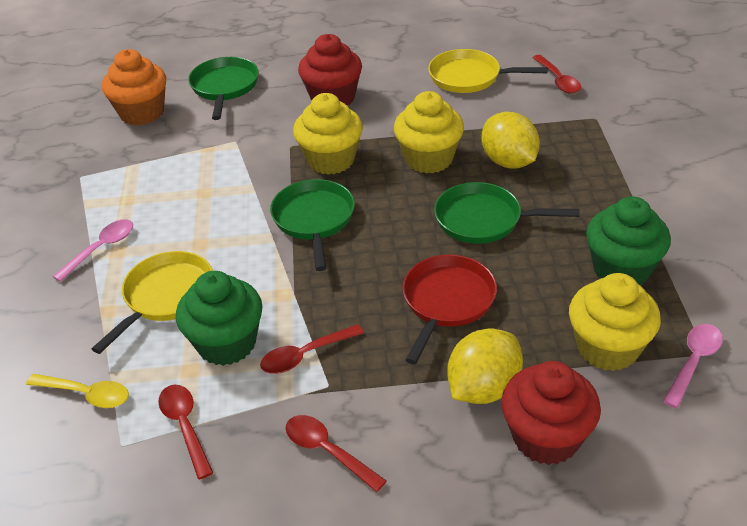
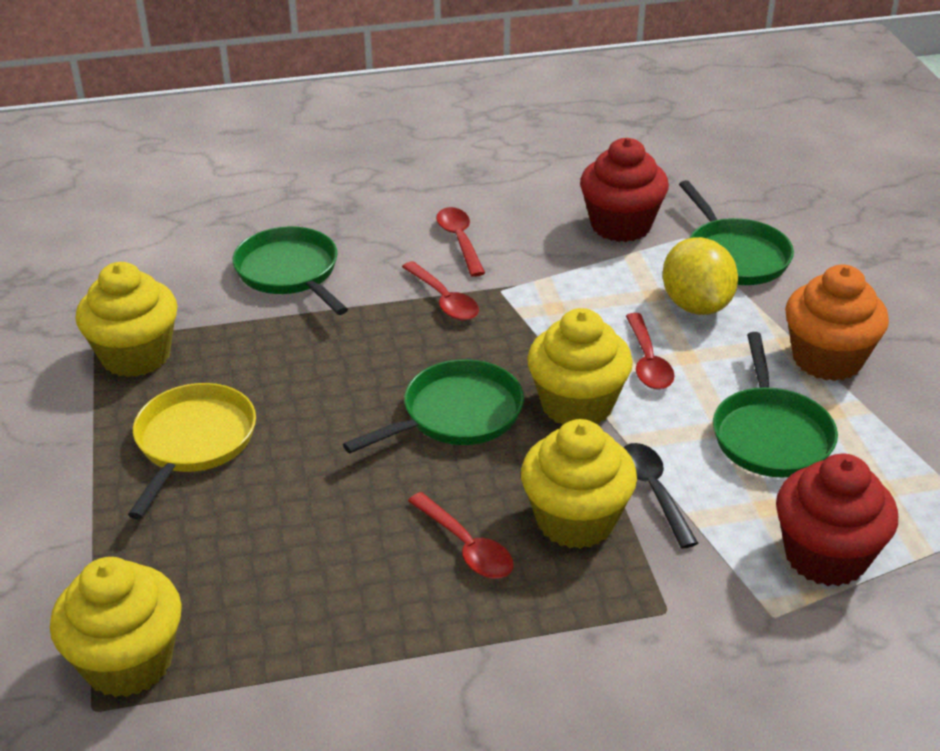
black spoon: 0 -> 1
green cupcake: 2 -> 0
green pan: 3 -> 4
pink spoon: 2 -> 0
red pan: 1 -> 0
yellow cupcake: 3 -> 4
yellow lemon: 2 -> 1
yellow pan: 2 -> 1
yellow spoon: 1 -> 0

